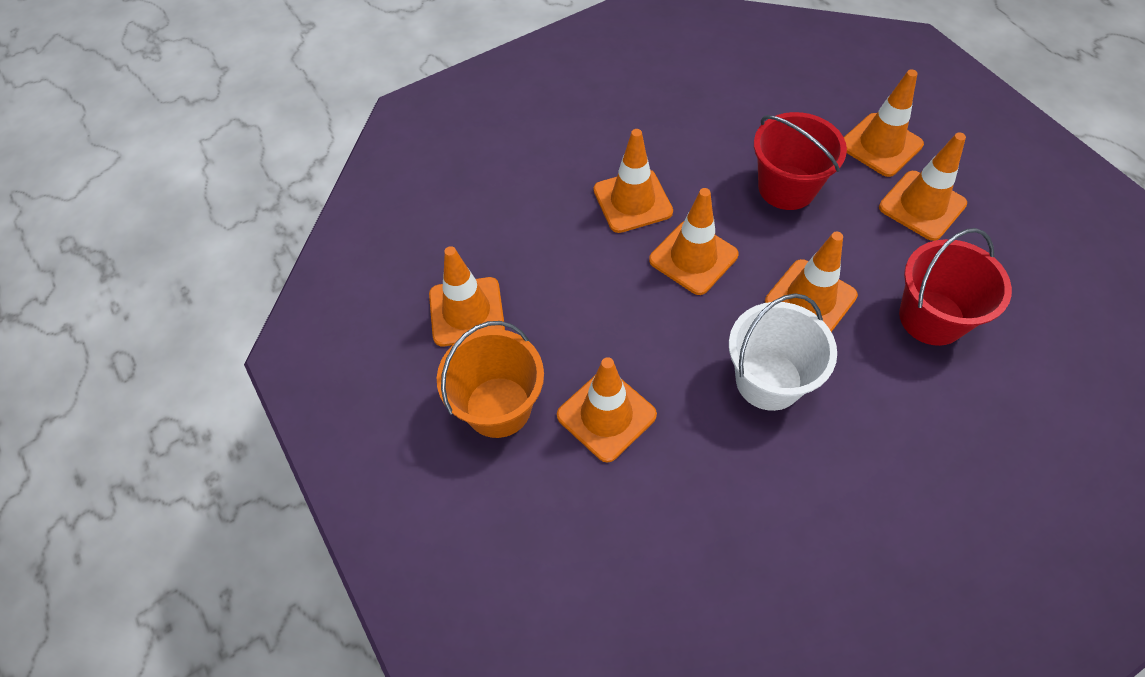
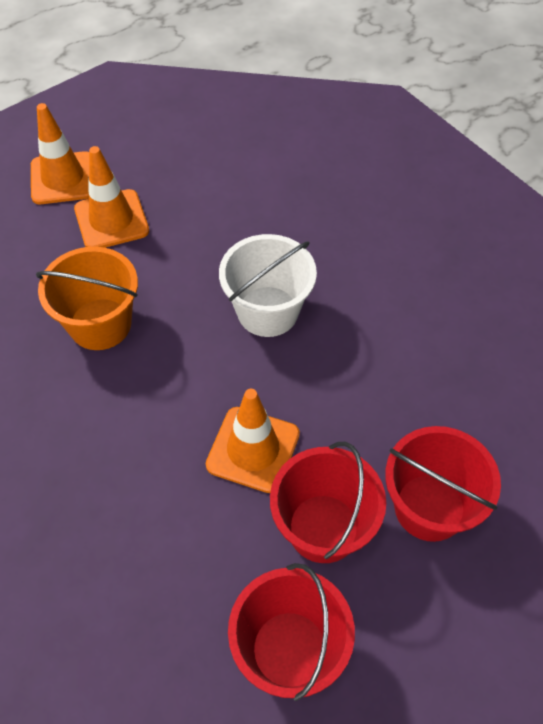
orange traffic cone: 7 -> 3
red bucket: 2 -> 3

